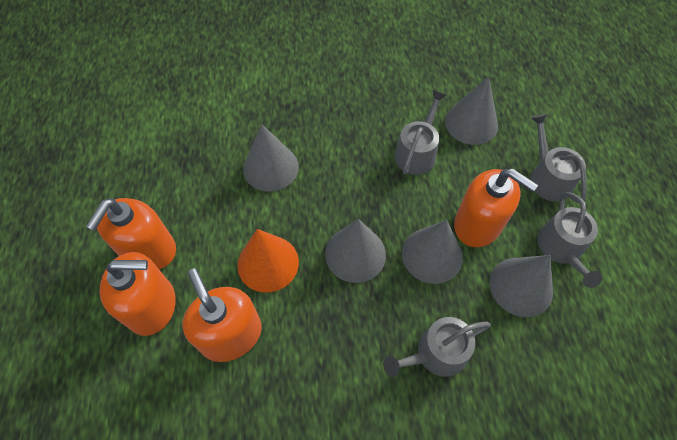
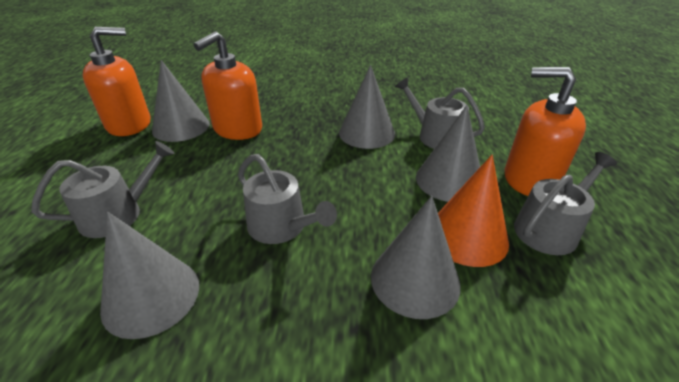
orange soap dispenser: 4 -> 3

